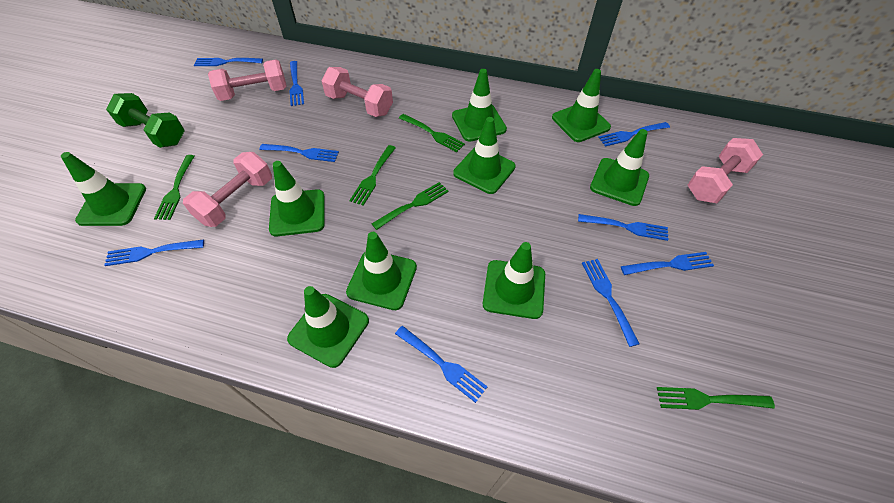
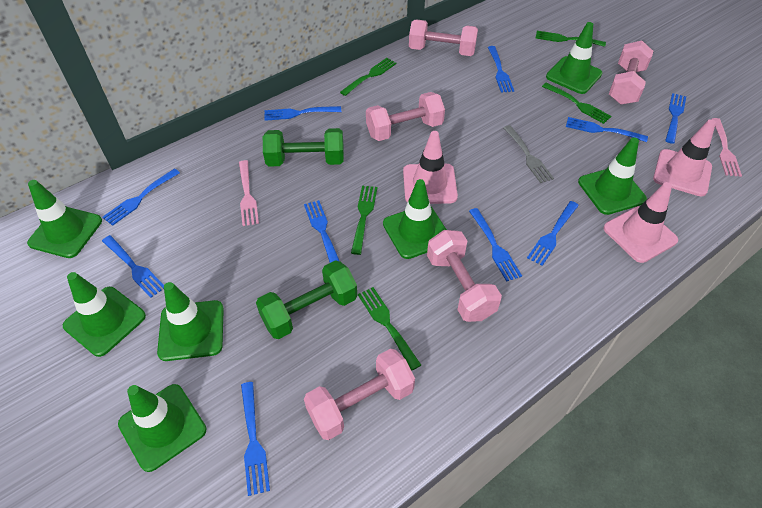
blue fork: 9 -> 10
green dumbbell: 1 -> 2
green traffic cone: 9 -> 7
grey fork: 0 -> 1
pink dumbbell: 4 -> 5
pink fork: 0 -> 2
pink traffic cone: 0 -> 3

